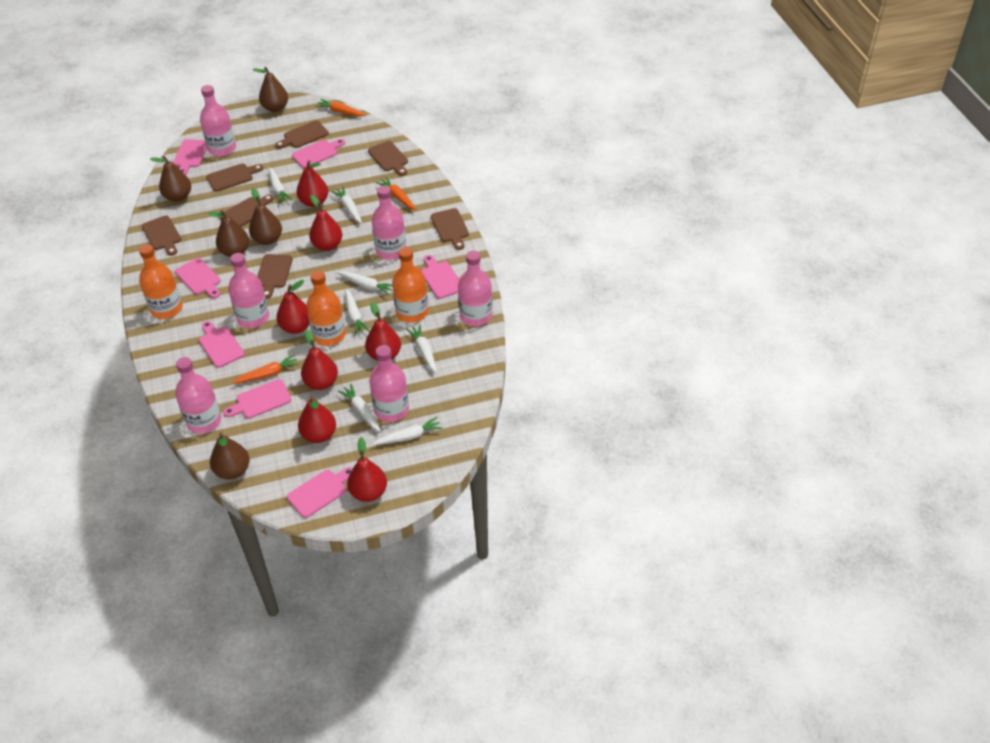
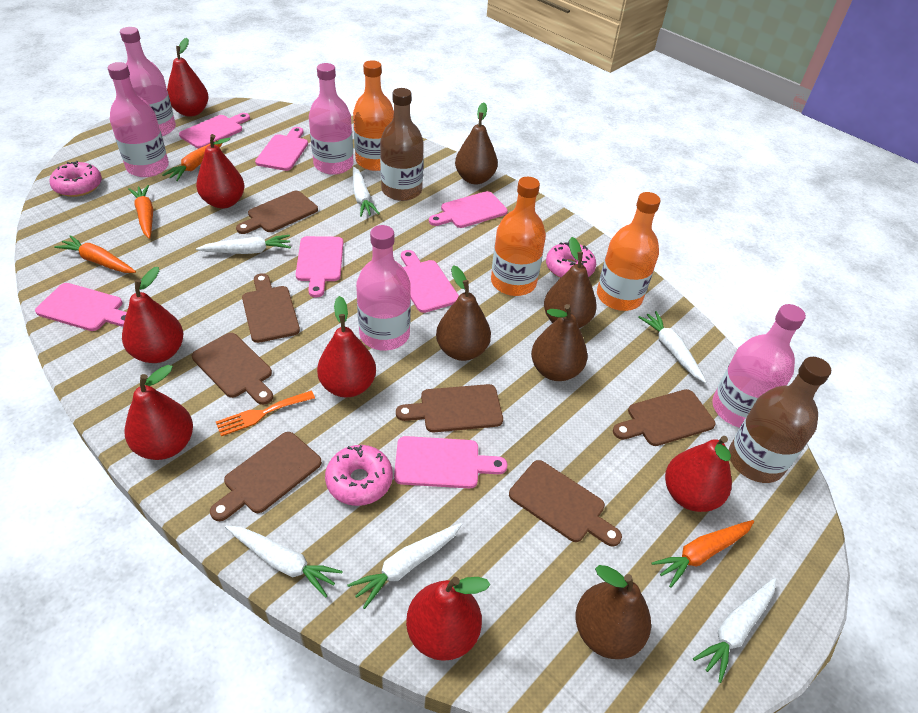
brown bottle: 0 -> 2
orange carrot: 3 -> 4
orange fork: 0 -> 1
pink bottle: 6 -> 5
pink donut: 0 -> 3
white carrot: 7 -> 6

